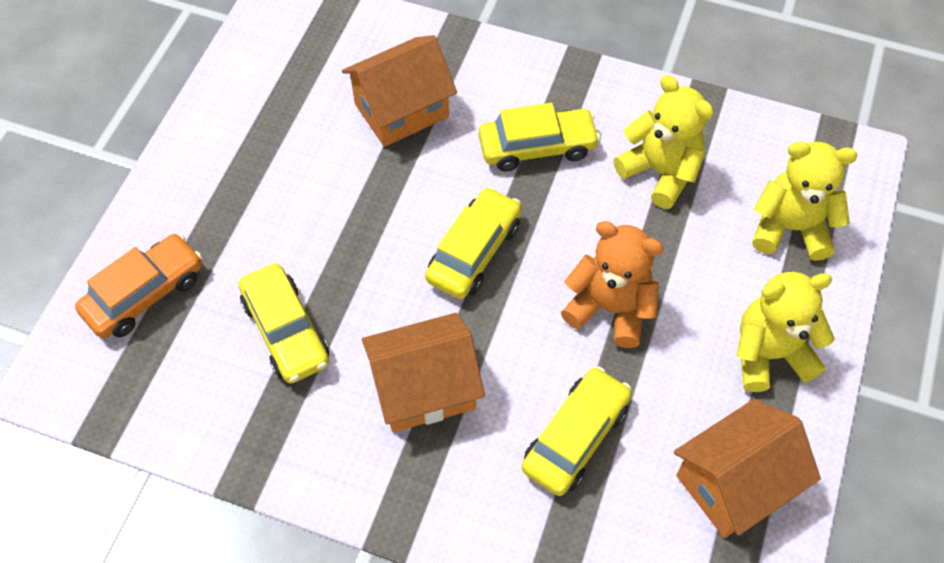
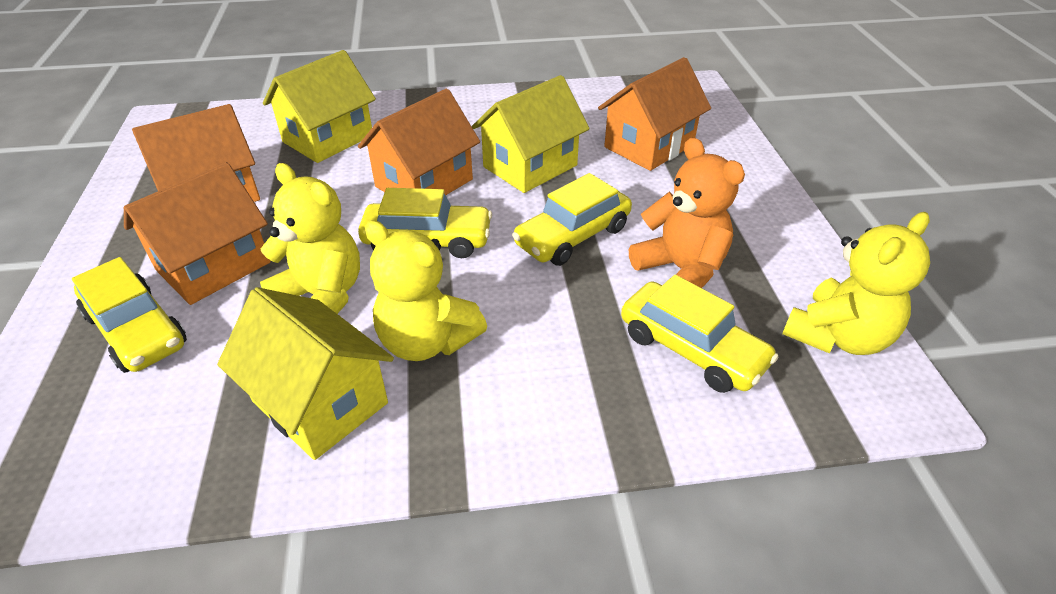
orange car: 1 -> 0
orange house: 3 -> 4
yellow house: 0 -> 3

